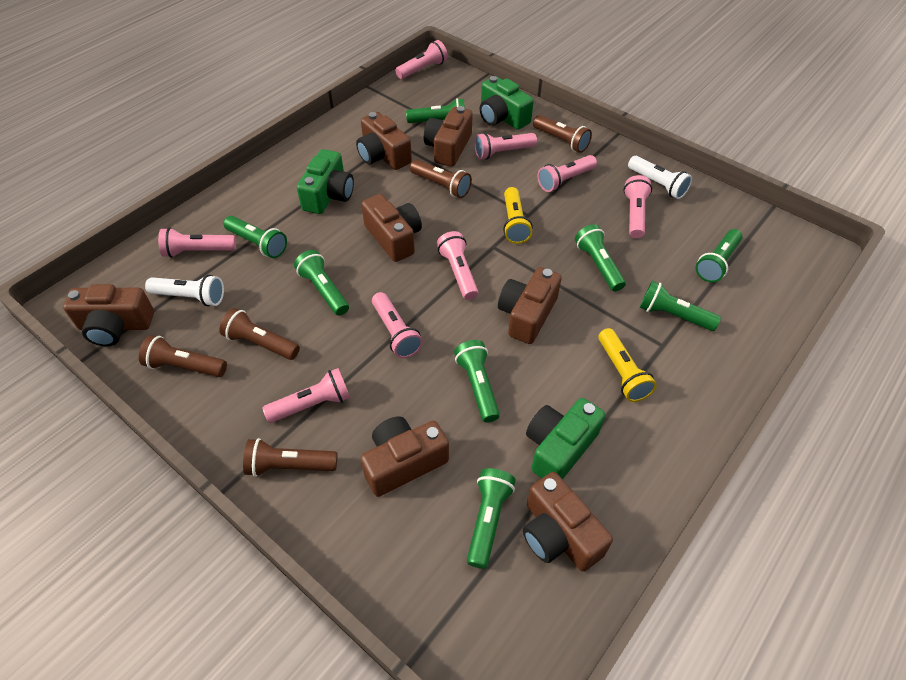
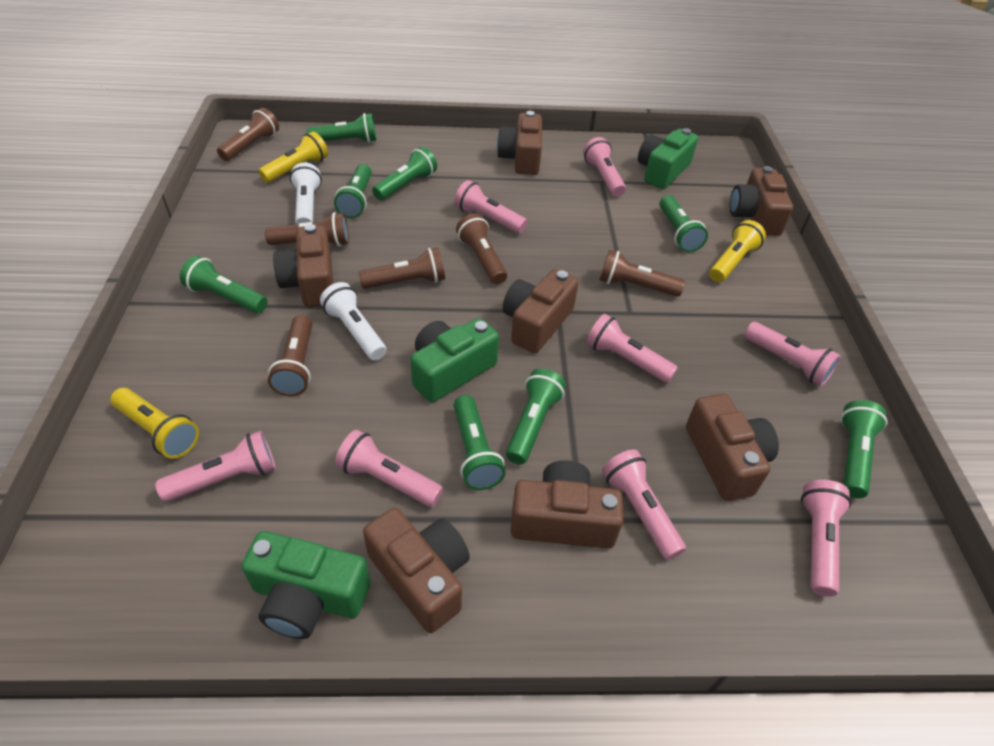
brown flashlight: 5 -> 6
yellow flashlight: 2 -> 3

